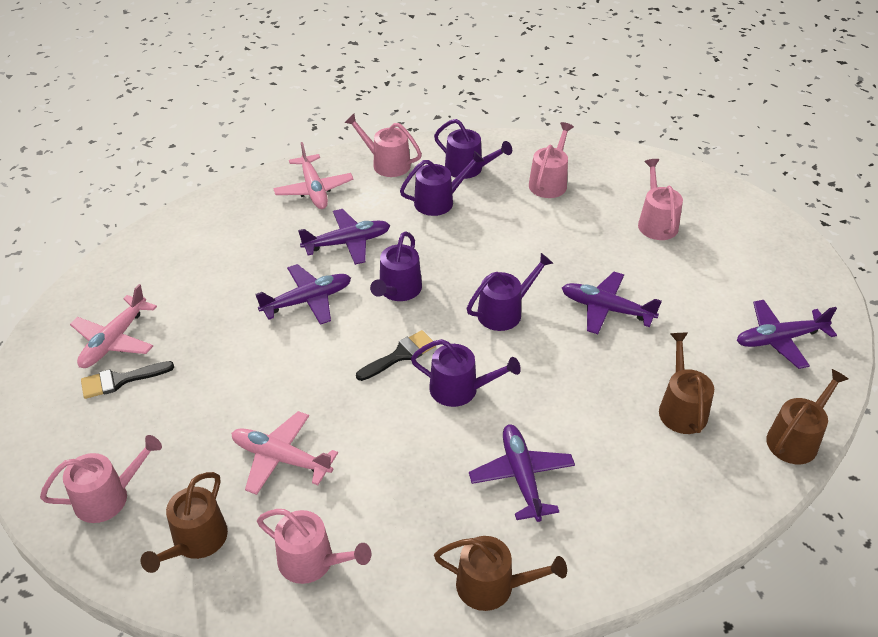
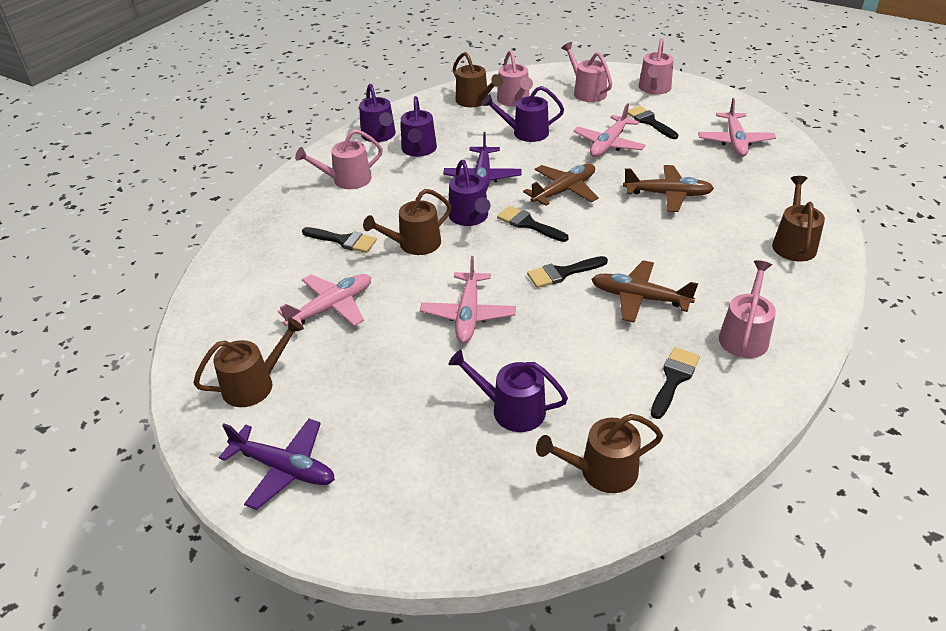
black brush: 2 -> 5
brown plane: 0 -> 3
brown watering can: 4 -> 5
pink plane: 3 -> 4
purple plane: 5 -> 2

